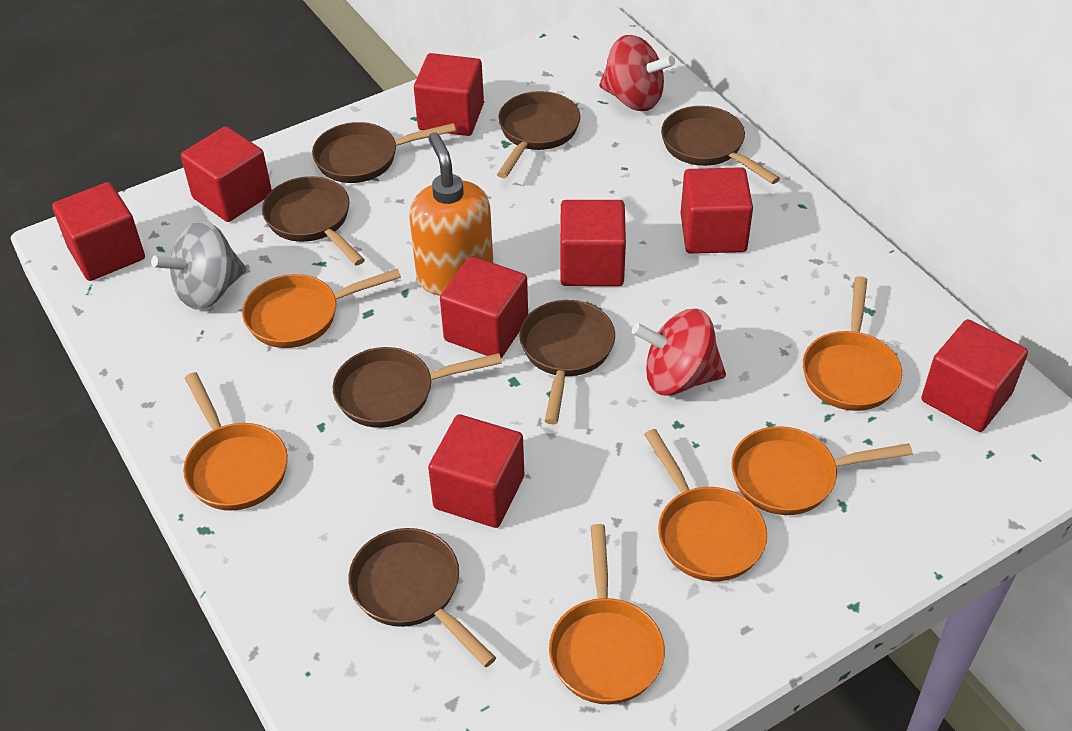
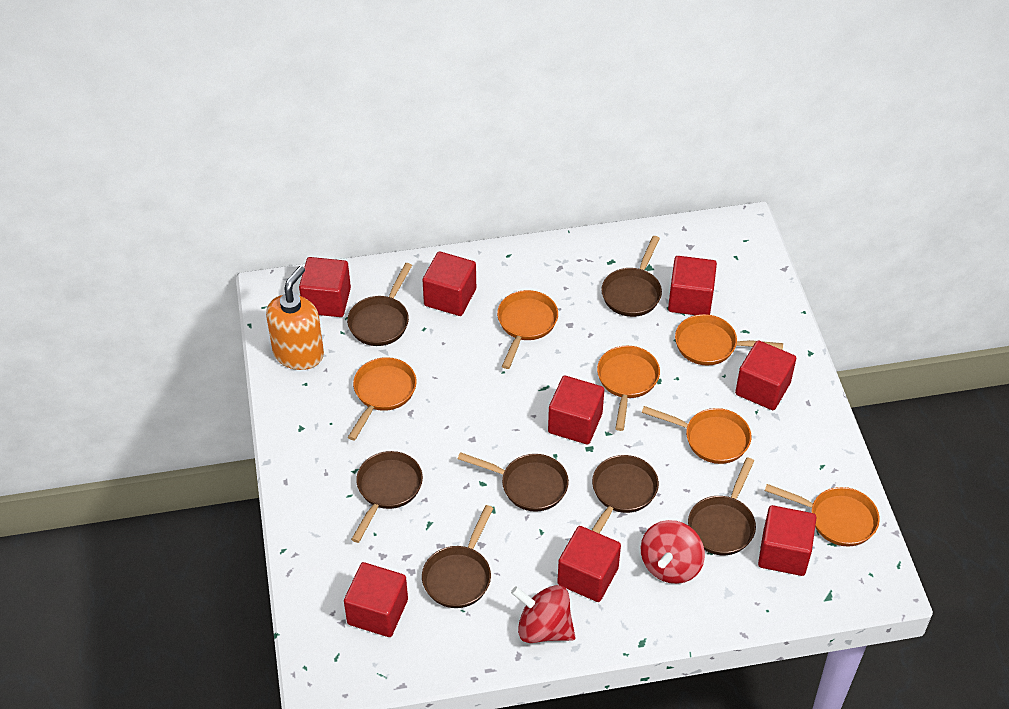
grey spinning top: 1 -> 0

